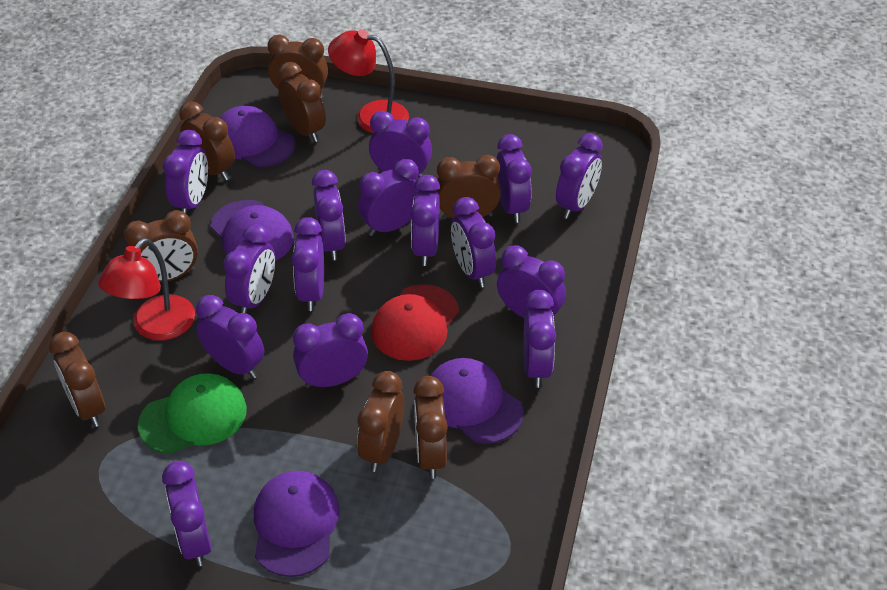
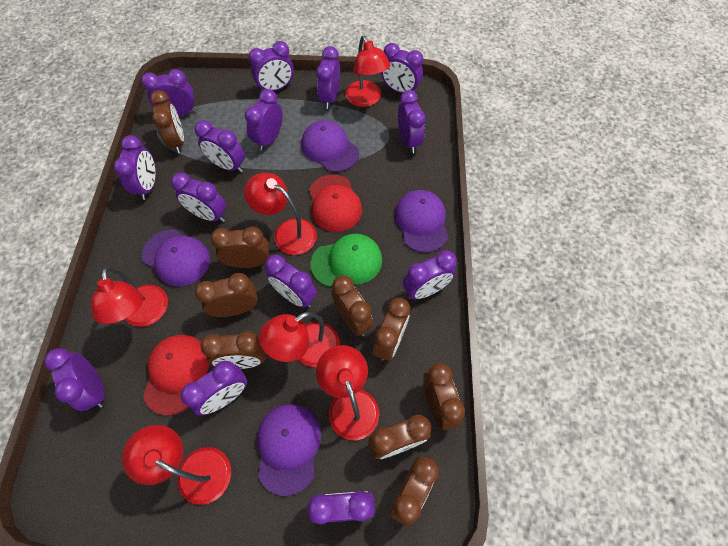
brown clock: 8 -> 9
purple clock: 15 -> 14
red cap: 1 -> 2
red lamp: 2 -> 6

